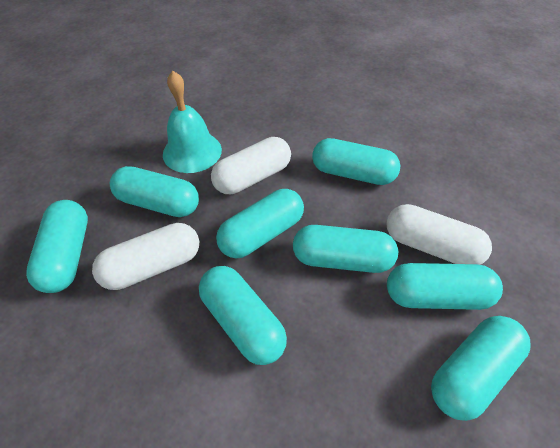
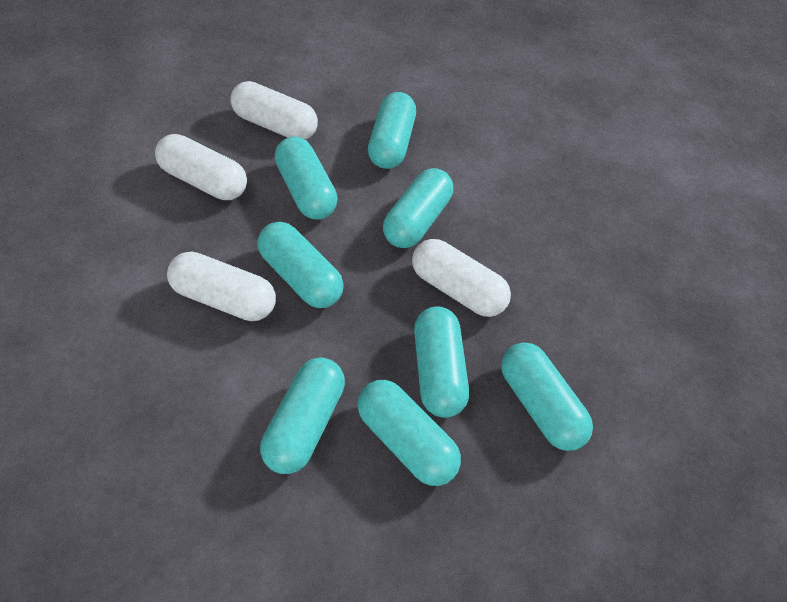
turquoise bell: 1 -> 0
white capsule: 3 -> 4

